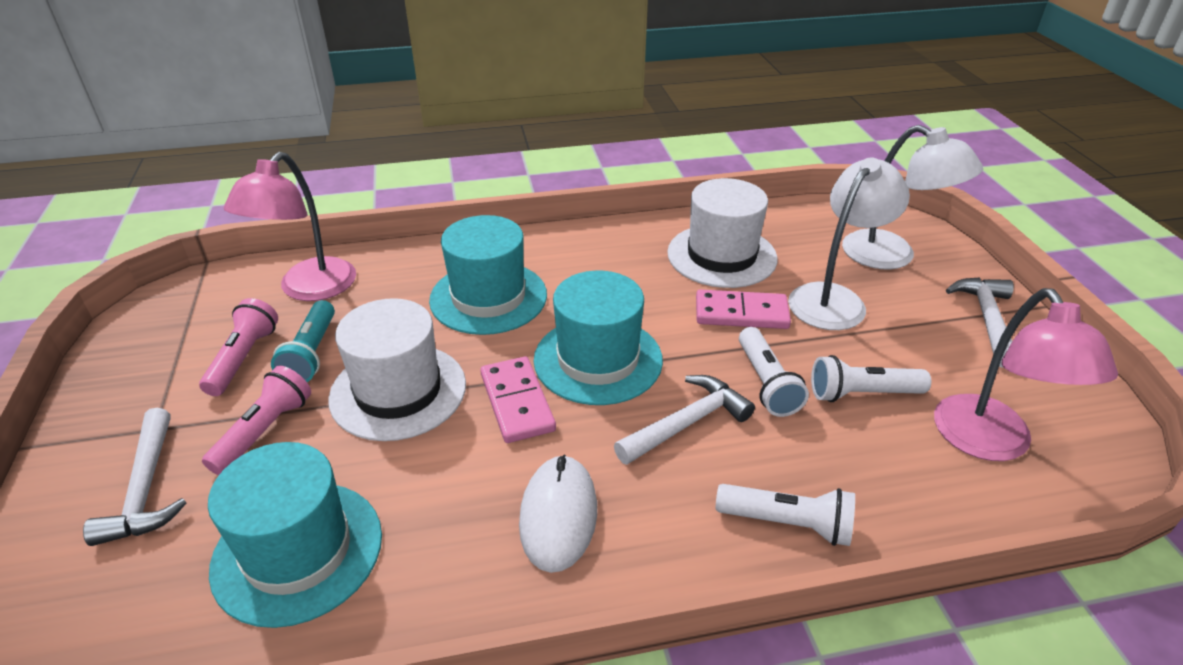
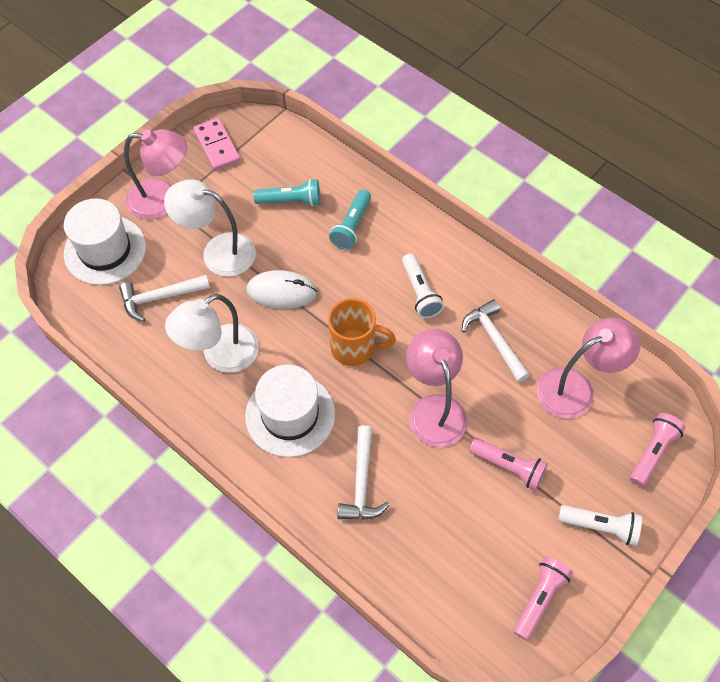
orange mug: 0 -> 1
pink domino: 2 -> 1
pink flashlight: 2 -> 3
pink lamp: 2 -> 3
turquoise flashlight: 1 -> 2
turquoise hat: 3 -> 0
white flashlight: 3 -> 2

